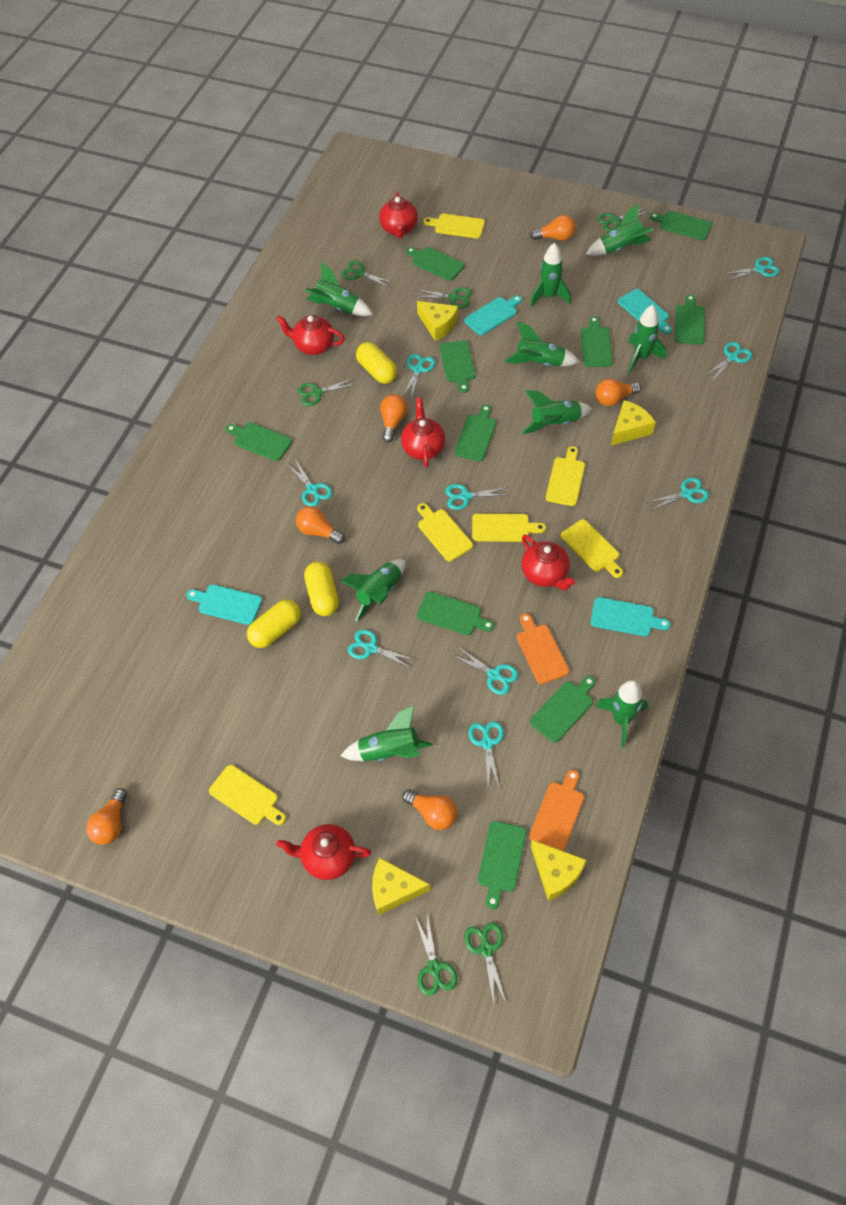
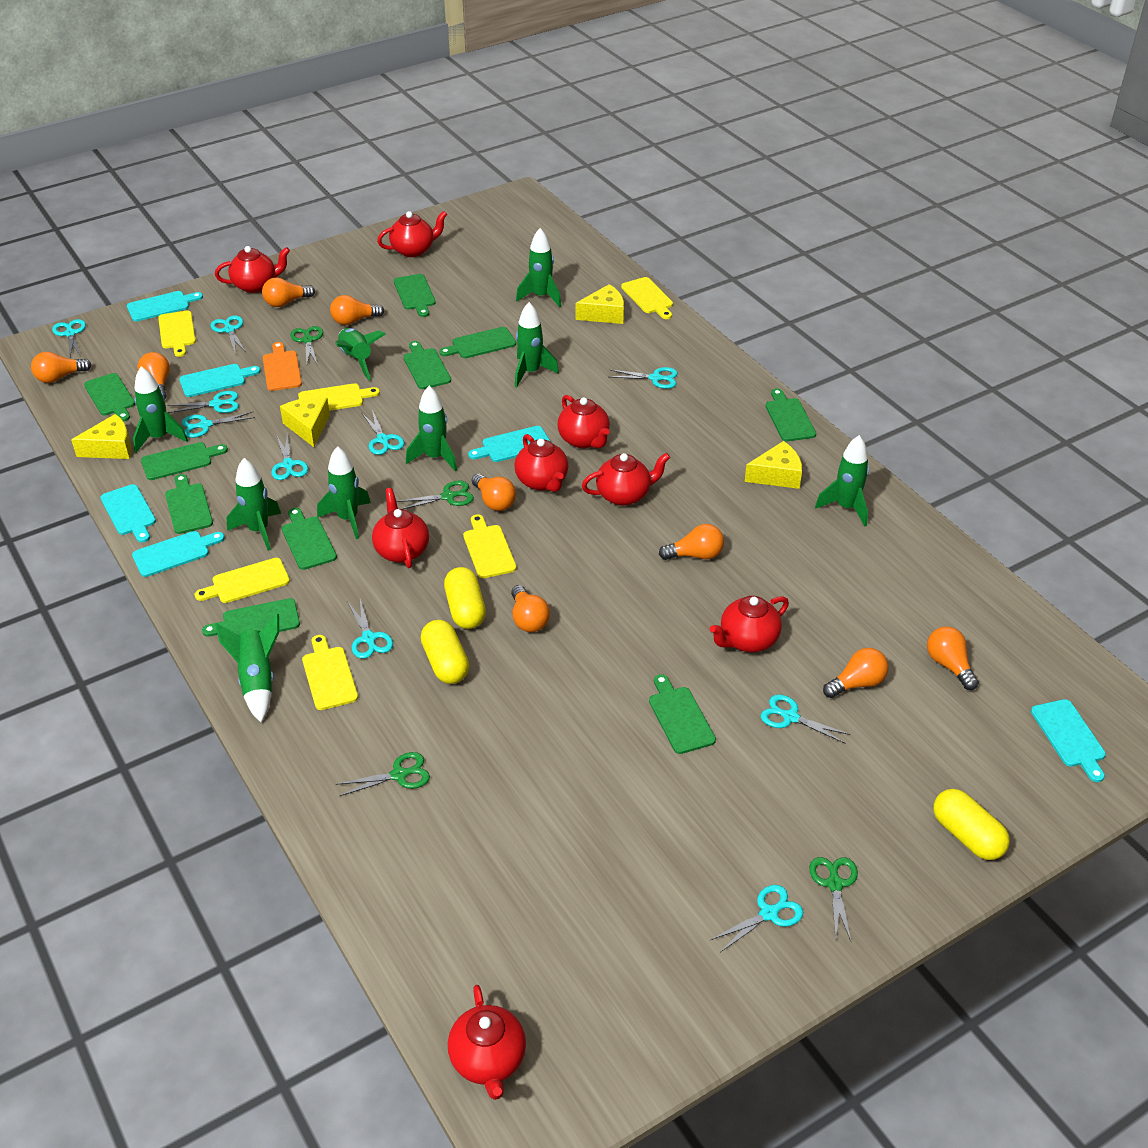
green scissors: 6 -> 4
orange cutting board: 2 -> 1
orange light bulb: 6 -> 9
red teapot: 5 -> 8
turquoise cutting board: 4 -> 6
turquoise scissors: 9 -> 10

